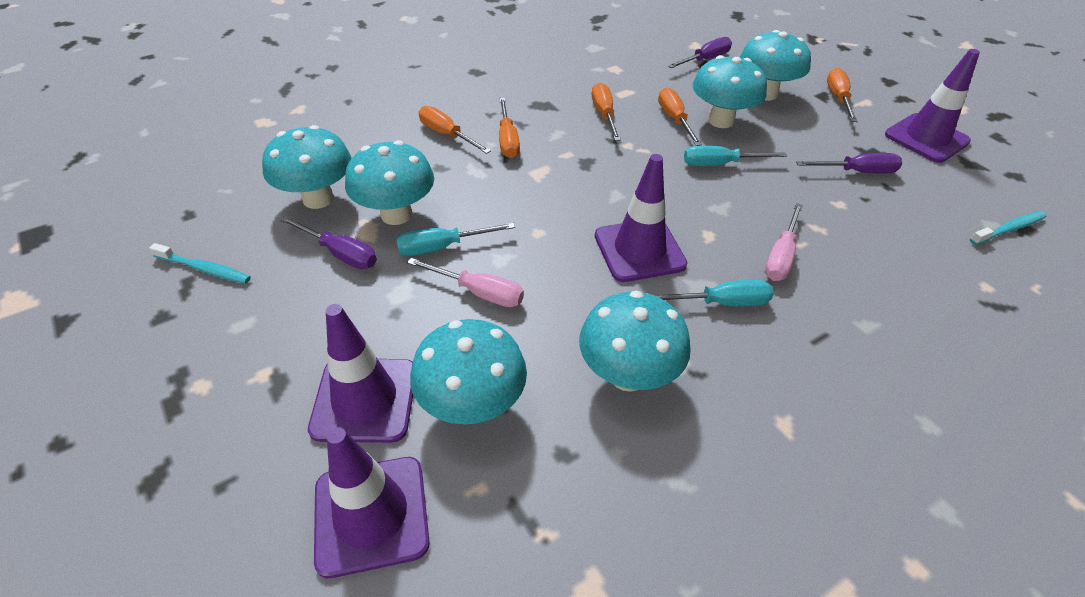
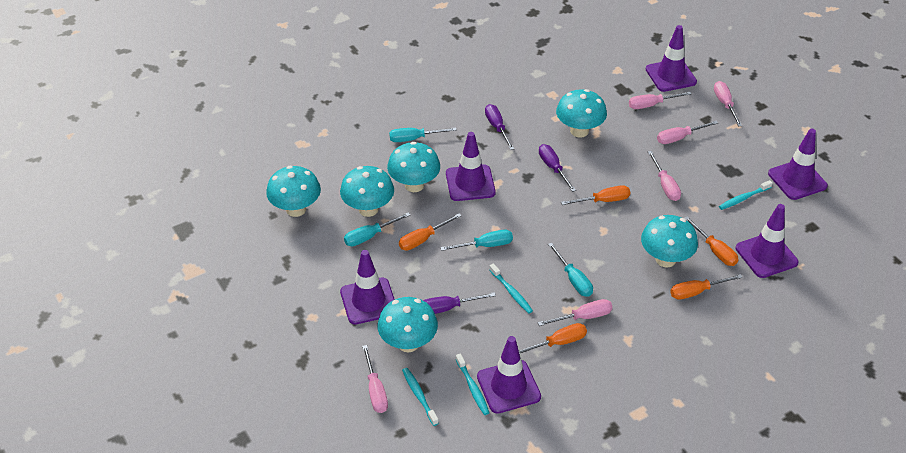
pink screwdriver: 2 -> 6
purple traffic cone: 4 -> 6
turquoise screwdriver: 3 -> 4
turquoise toothbrush: 2 -> 4

